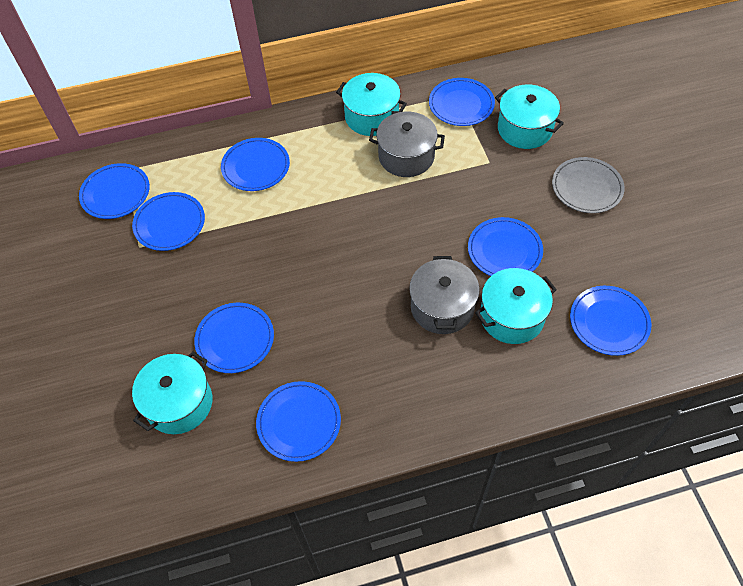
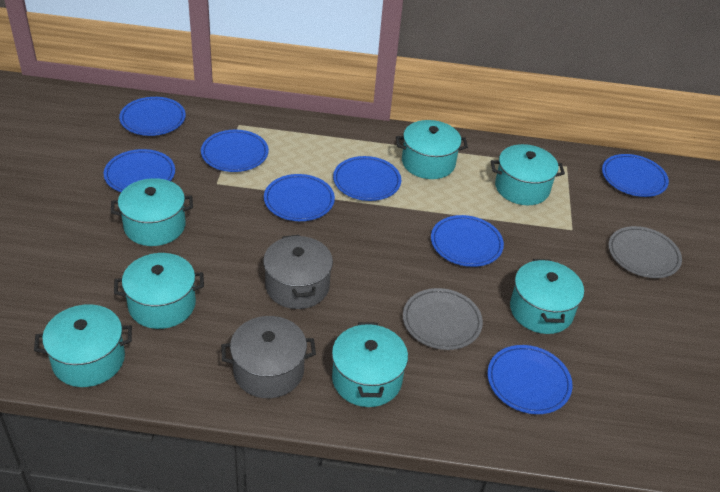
grey plate: 1 -> 2
turquoise pot: 4 -> 7

